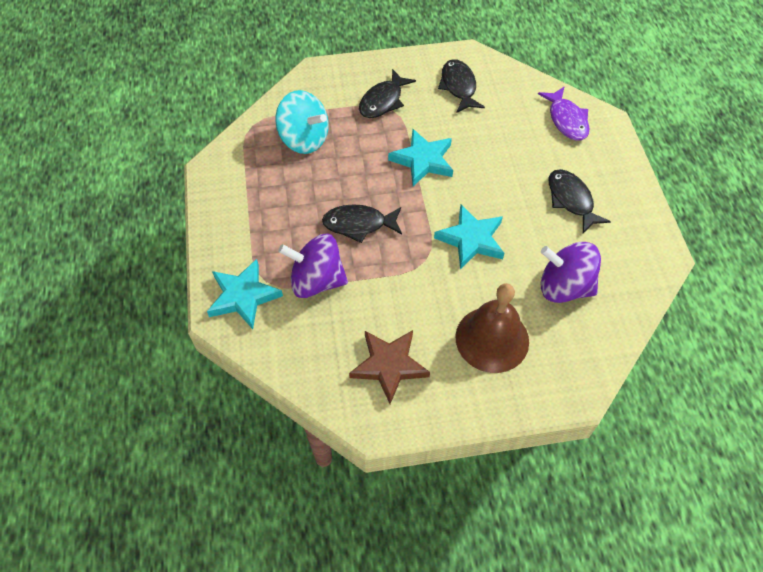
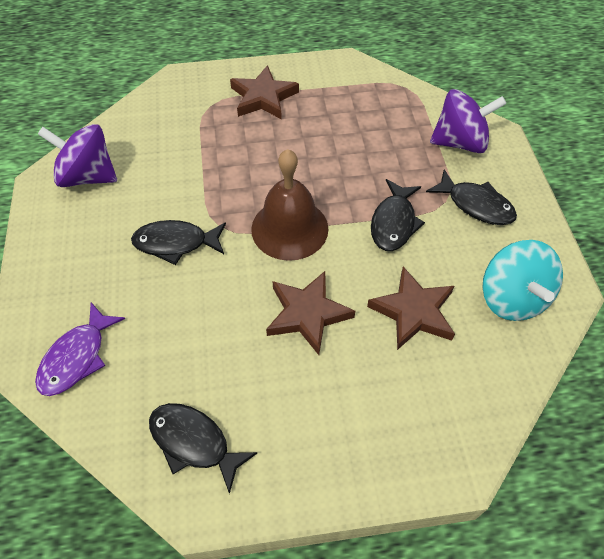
brown star: 1 -> 3
turquoise star: 3 -> 0

